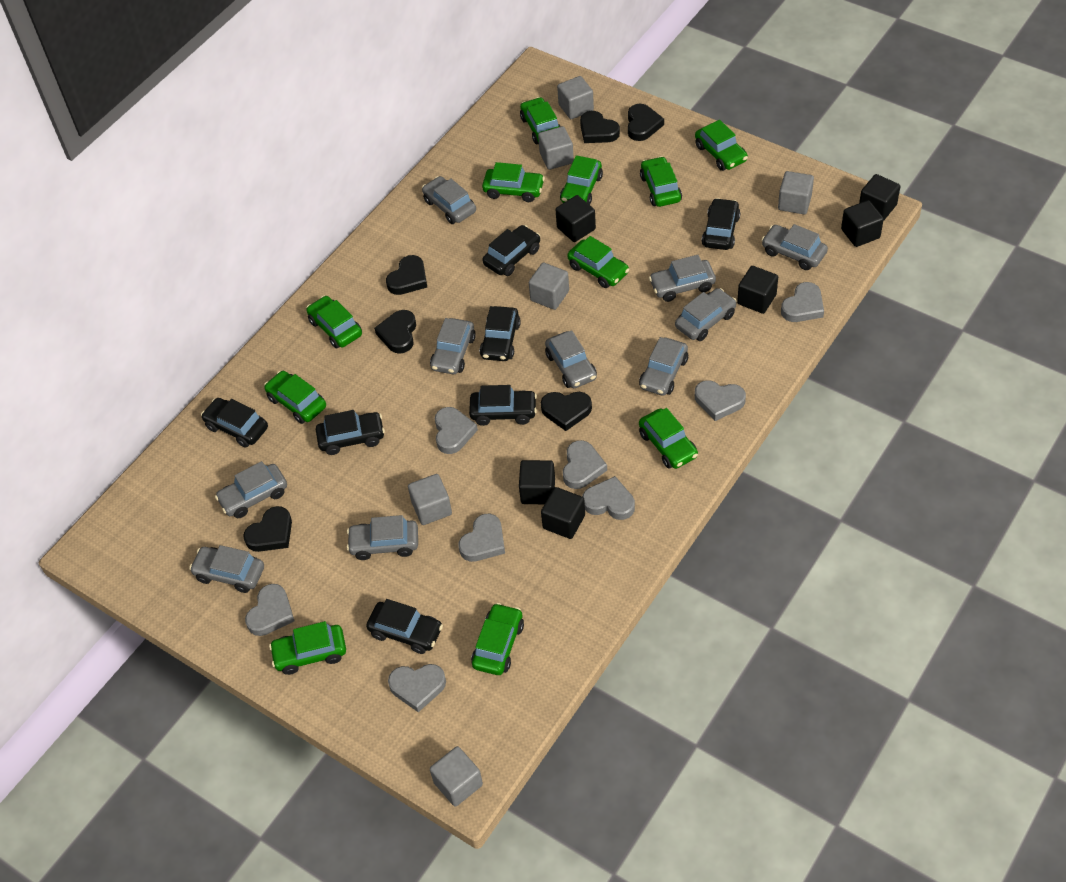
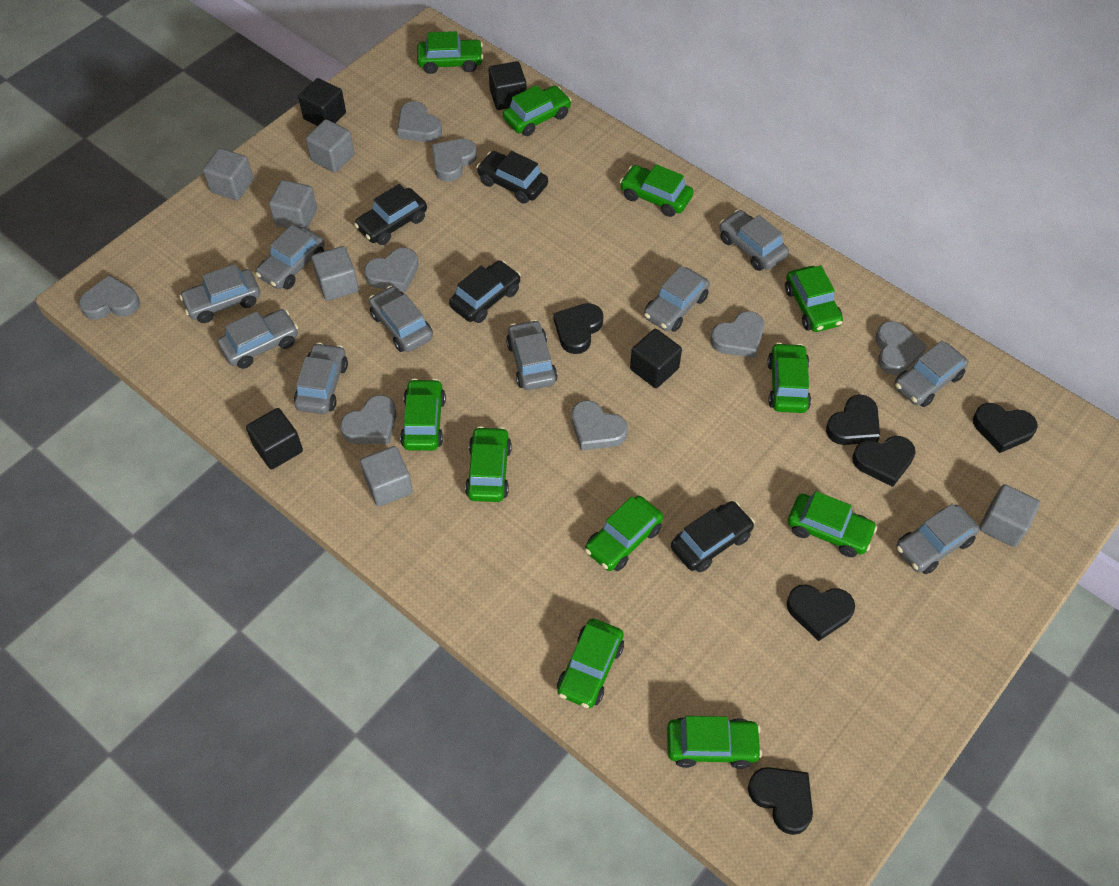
black car: 7 -> 4
black cube: 6 -> 4

